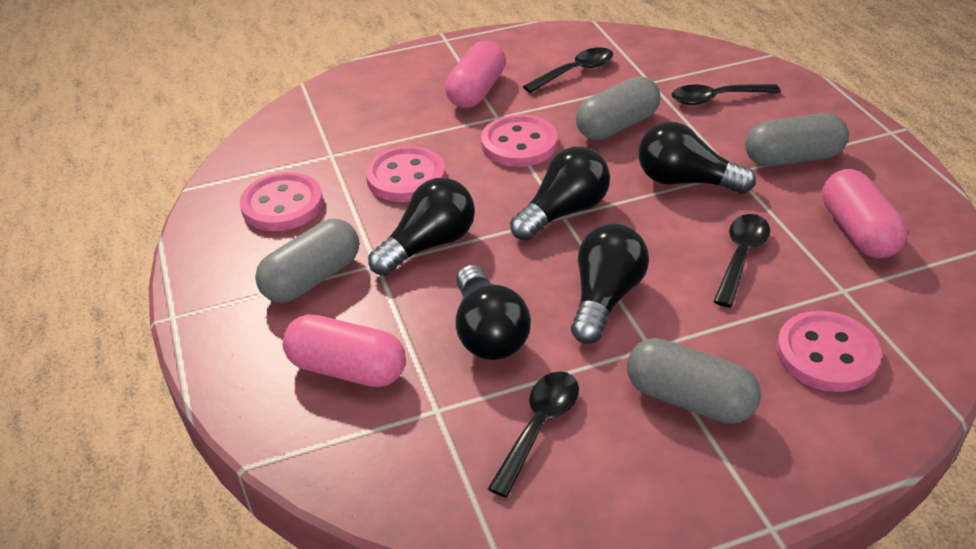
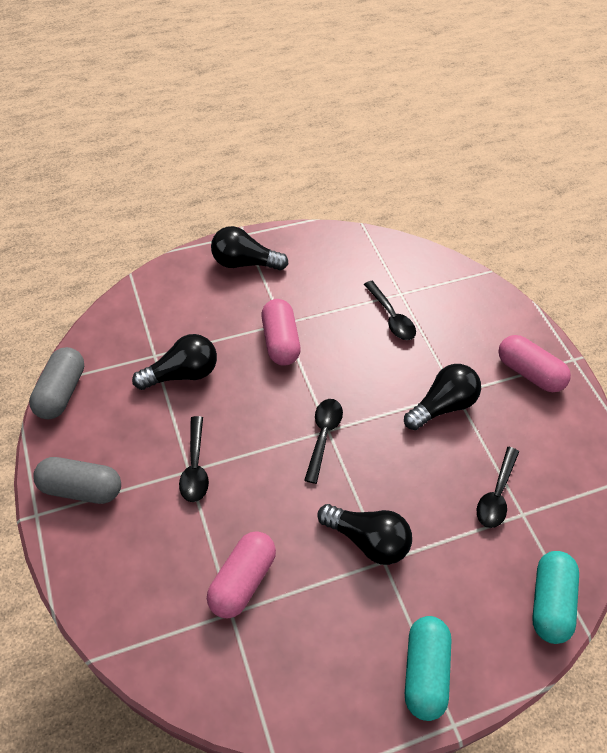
black light bulb: 5 -> 4
grey capsule: 4 -> 2
pink button: 4 -> 0
turquoise capsule: 0 -> 2

